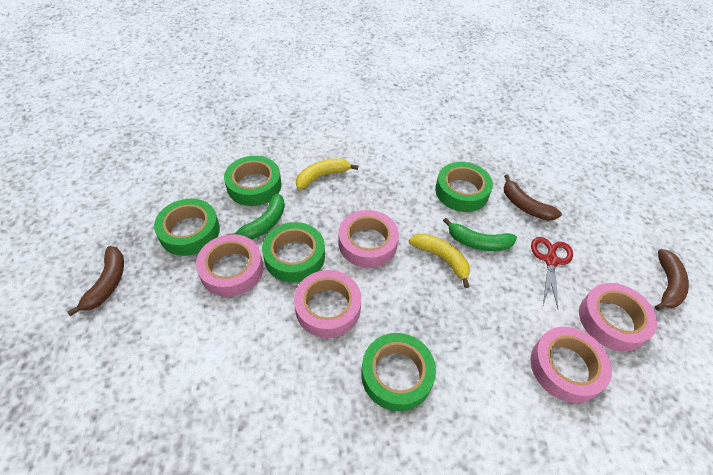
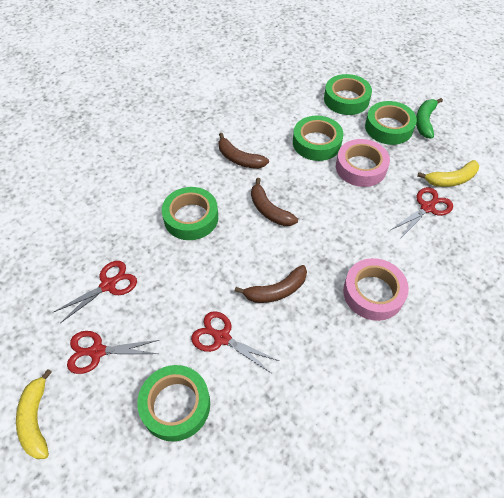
green banana: 2 -> 1
pink tape: 5 -> 2
red scissors: 1 -> 4

